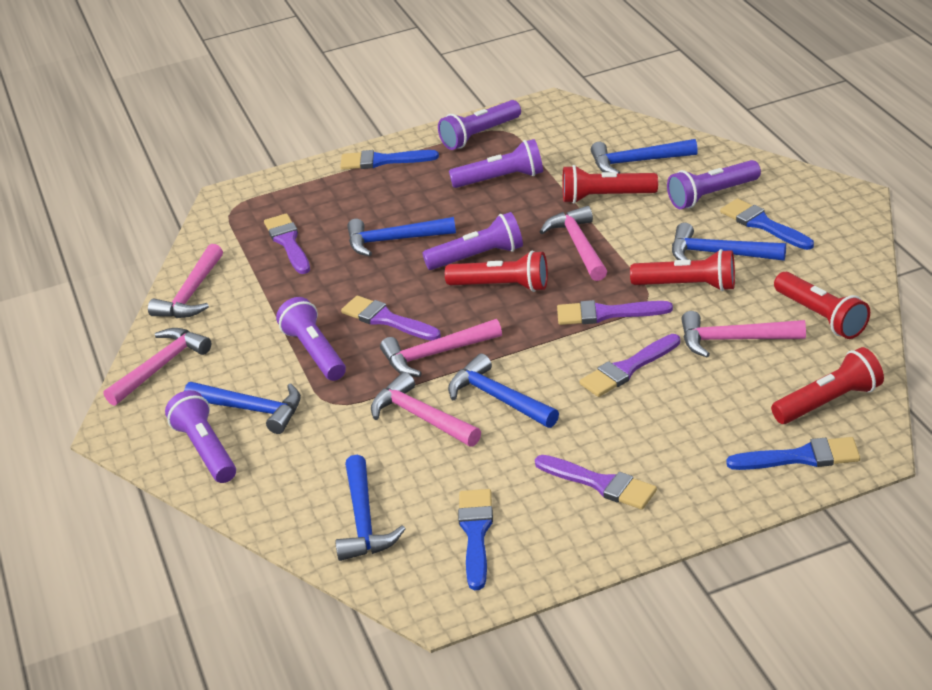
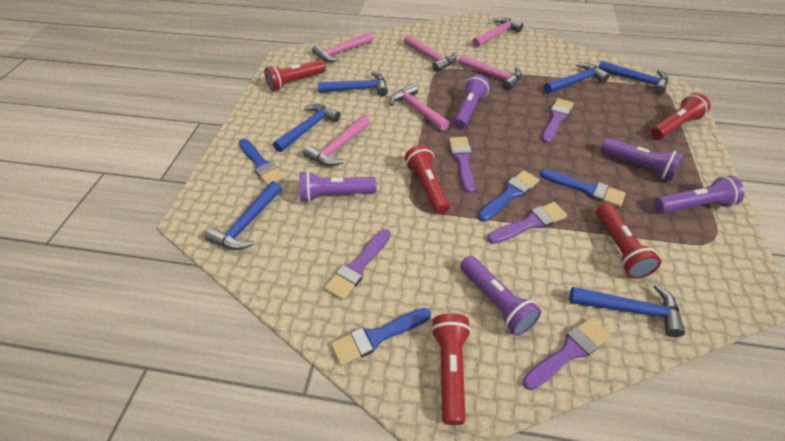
purple flashlight: 6 -> 5

